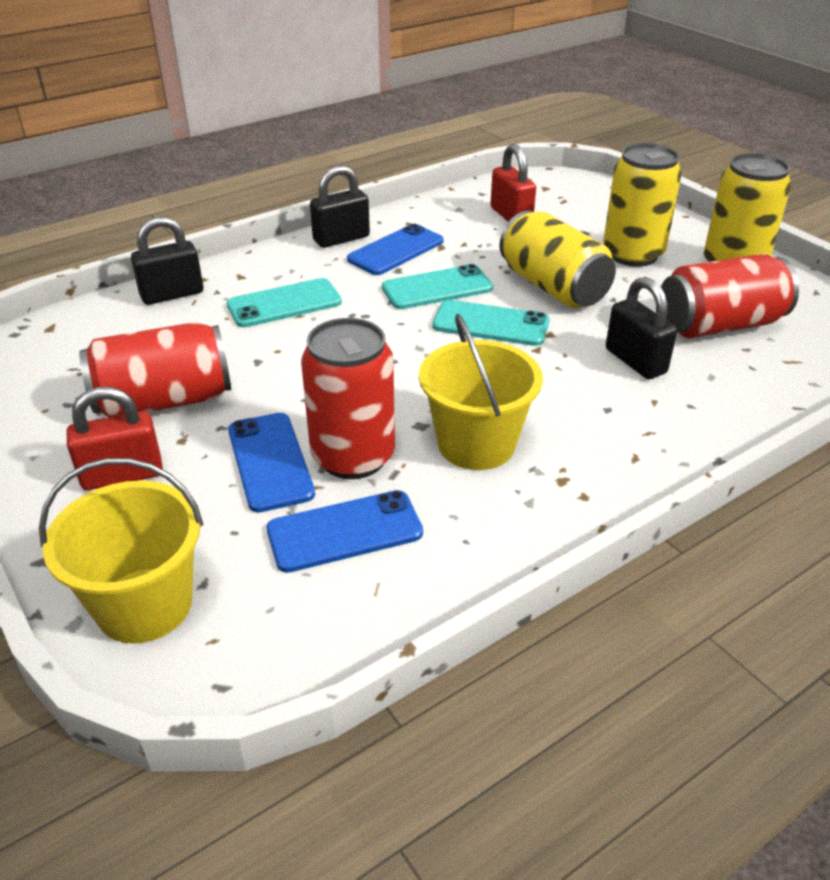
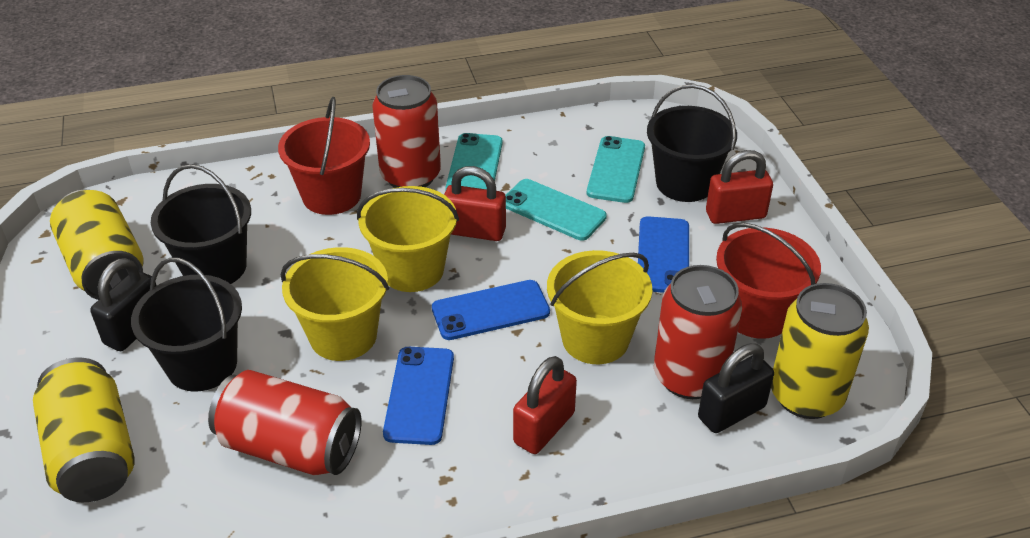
black bucket: 0 -> 3
black padlock: 3 -> 2
red bucket: 0 -> 2
red padlock: 2 -> 3
yellow bucket: 2 -> 3

